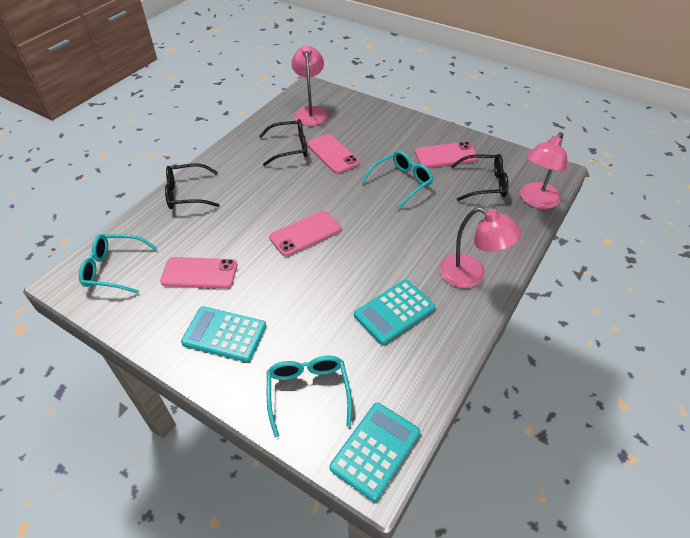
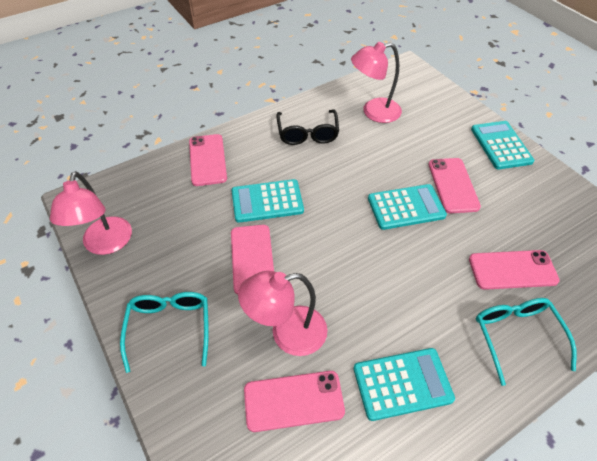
black glasses: 3 -> 1
pink phone: 4 -> 5
turquoise calculator: 3 -> 4
turquoise glasses: 3 -> 2

